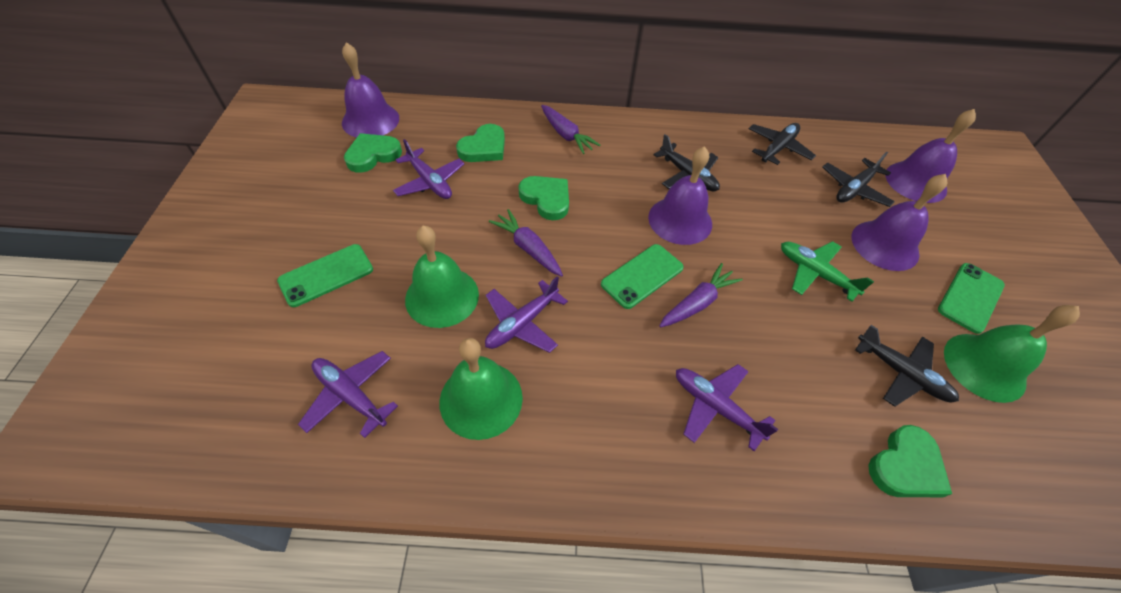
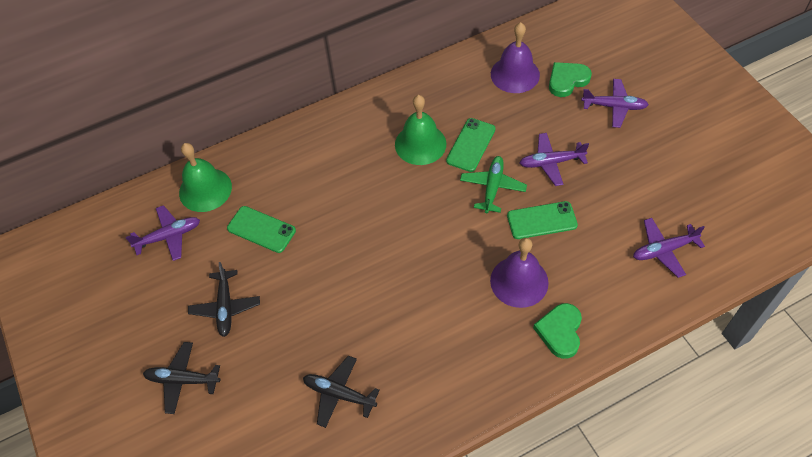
black plane: 4 -> 3
green bell: 3 -> 2
green heart: 4 -> 2
purple bell: 4 -> 2
purple carrot: 3 -> 0

